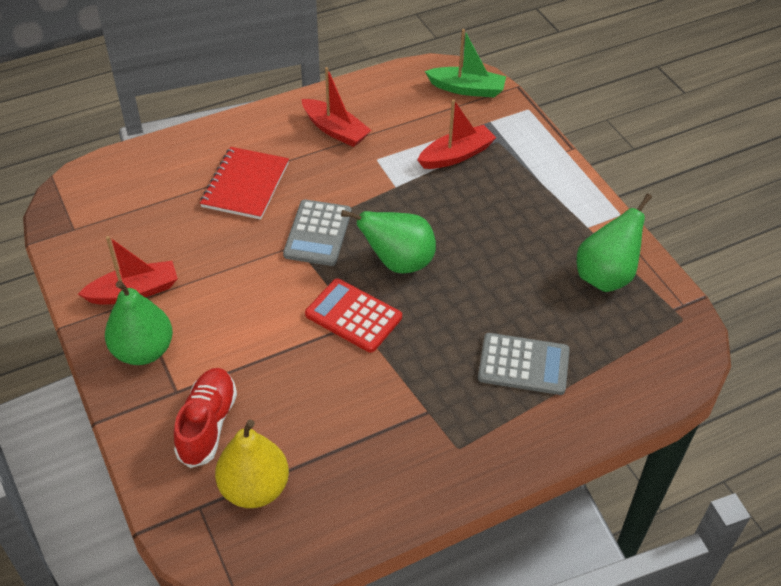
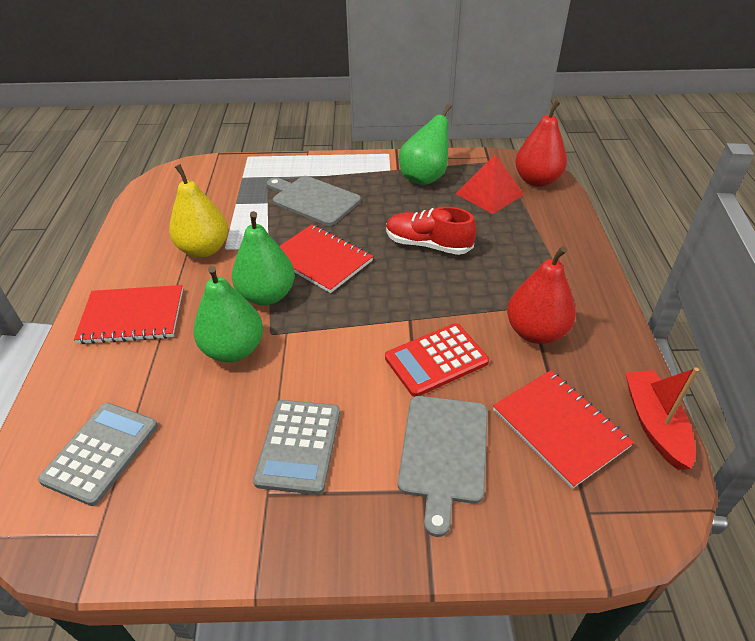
green boat: 1 -> 0
grey cutting board: 0 -> 2
red boat: 3 -> 1
red notebook: 1 -> 3
red pear: 0 -> 2
red pyramid: 0 -> 1

